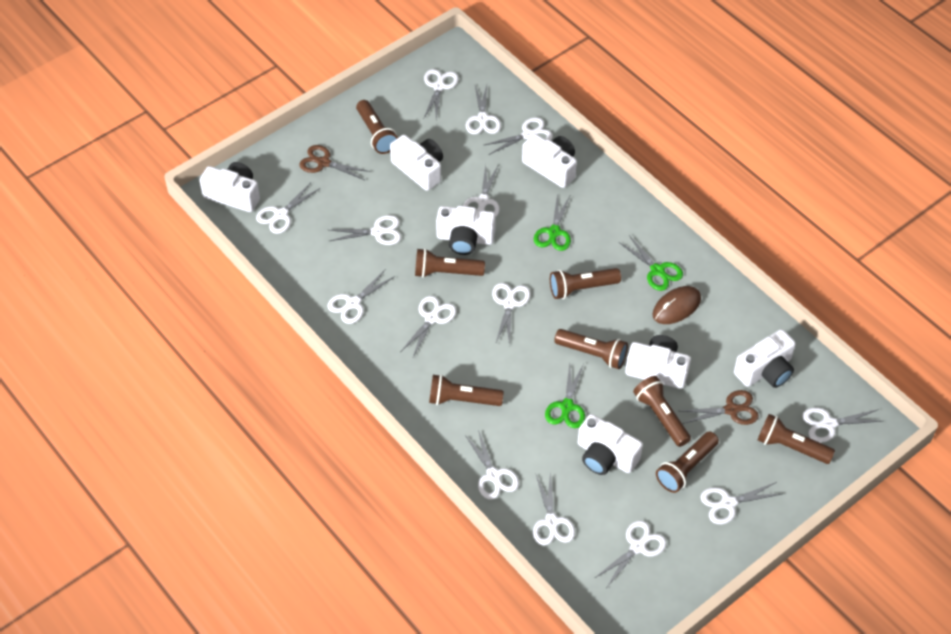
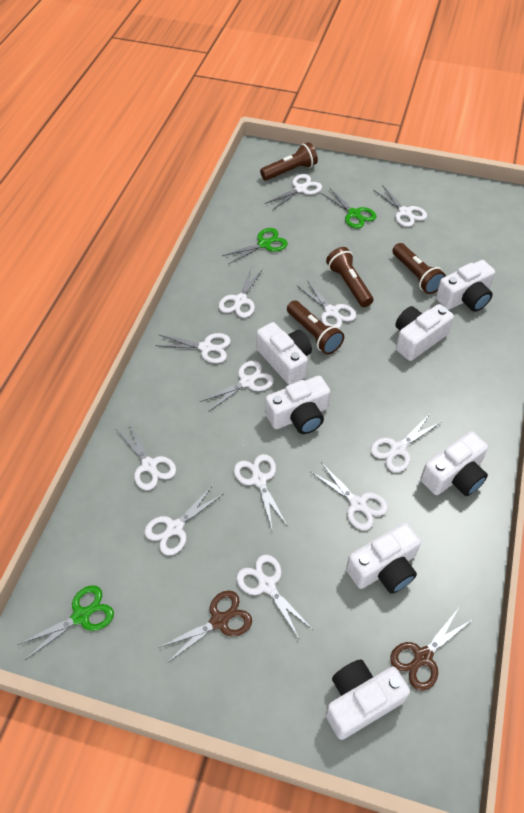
brown flashlight: 8 -> 4
brown mouse: 1 -> 0
white scissors: 14 -> 12

